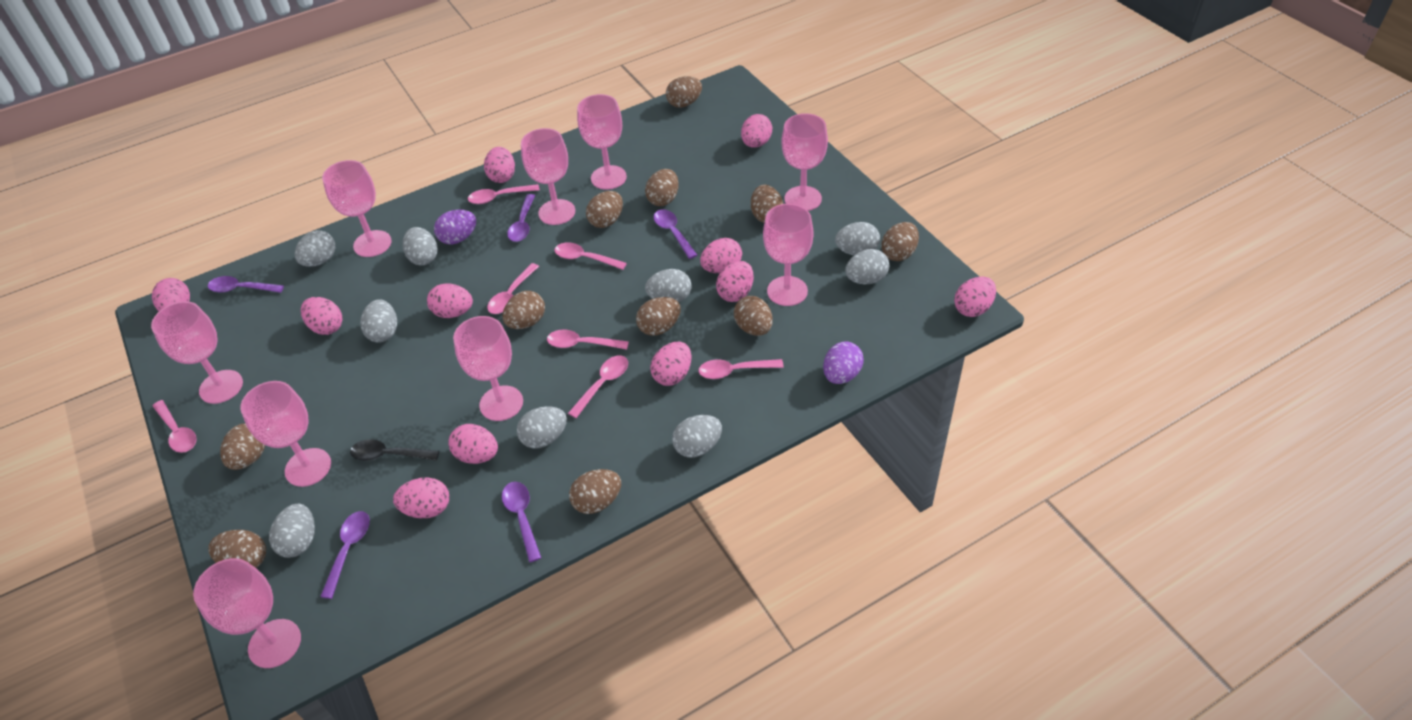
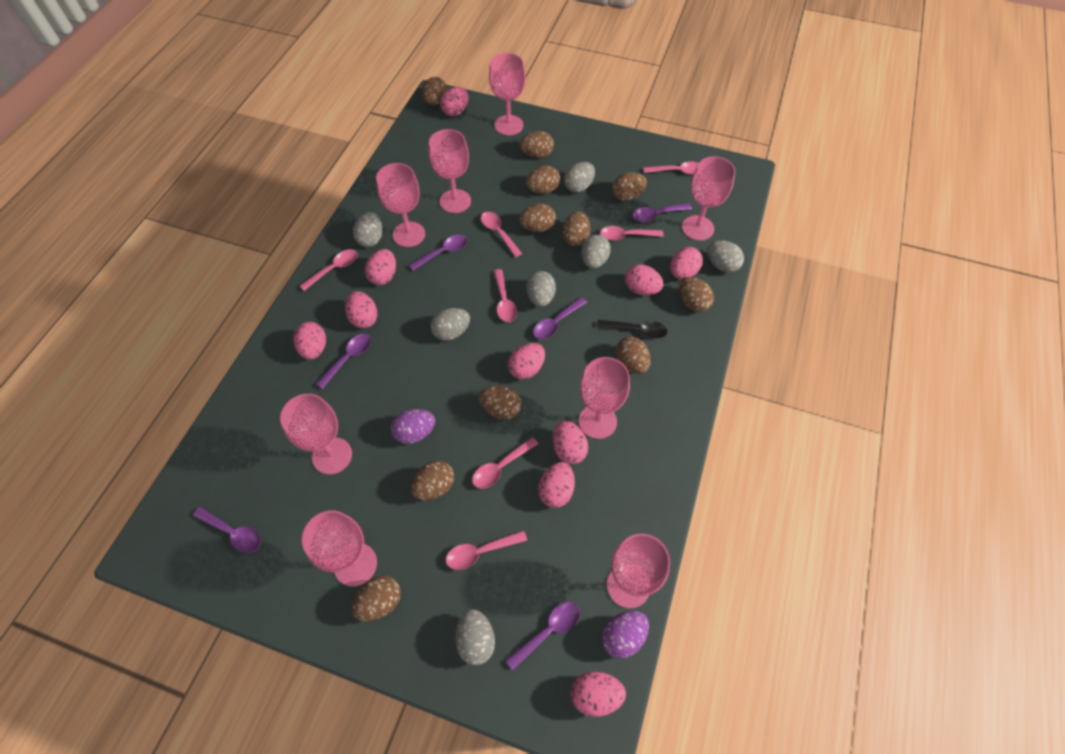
grey egg: 9 -> 7
pink egg: 11 -> 10
pink goblet: 9 -> 8
purple spoon: 5 -> 6

